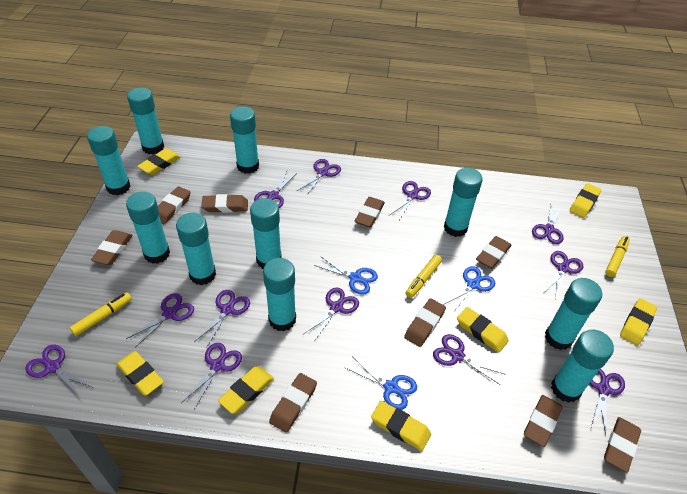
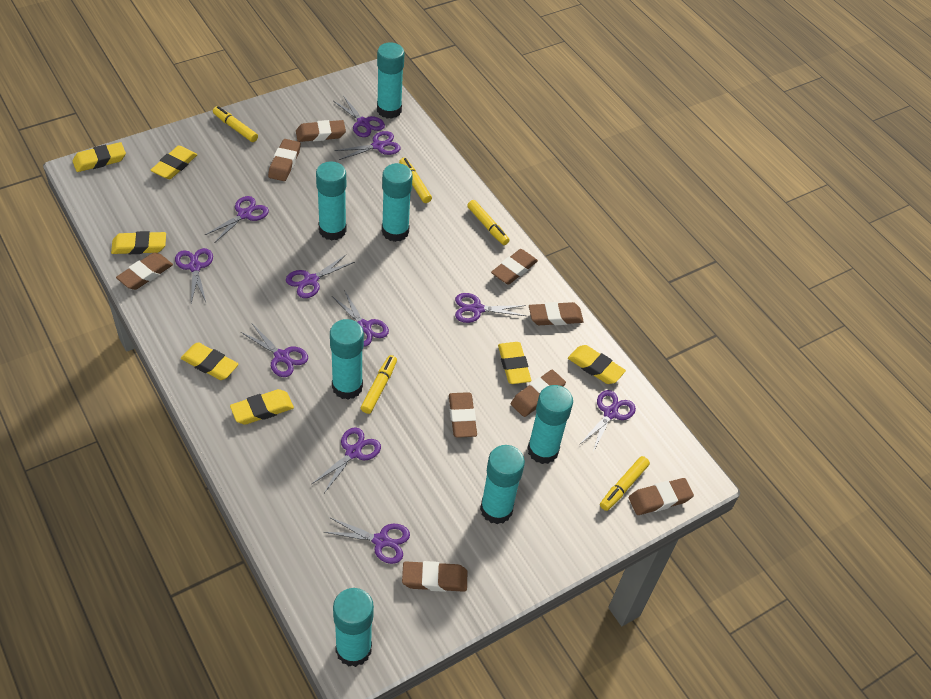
blue scissors: 3 -> 0
purple scissors: 12 -> 11
turquoise glue stick: 10 -> 7
yellow marker: 3 -> 5

